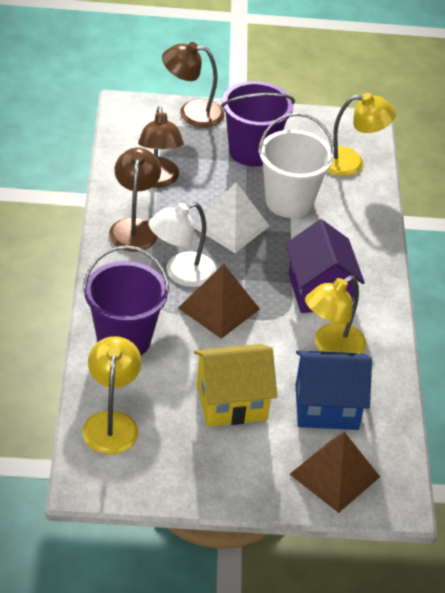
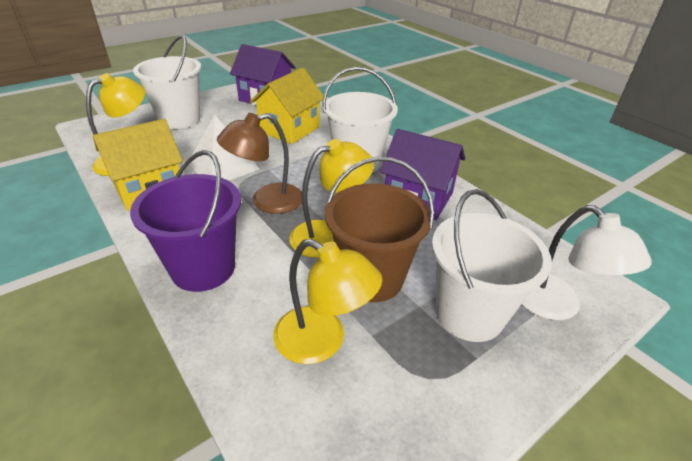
blue house: 1 -> 0
brown bucket: 0 -> 1
brown lamp: 3 -> 1
brown pyramid: 2 -> 0
purple bucket: 2 -> 1
purple house: 1 -> 2
white bucket: 1 -> 3
yellow house: 1 -> 2

